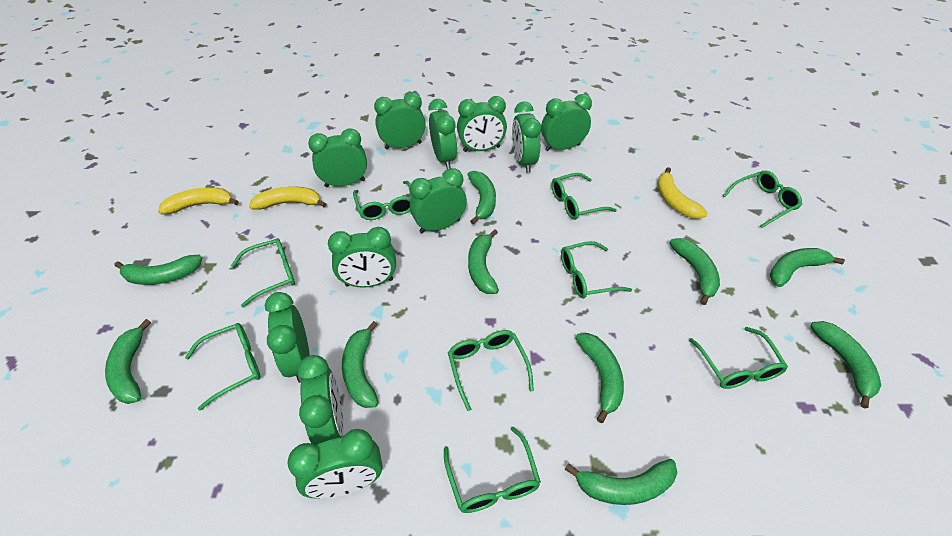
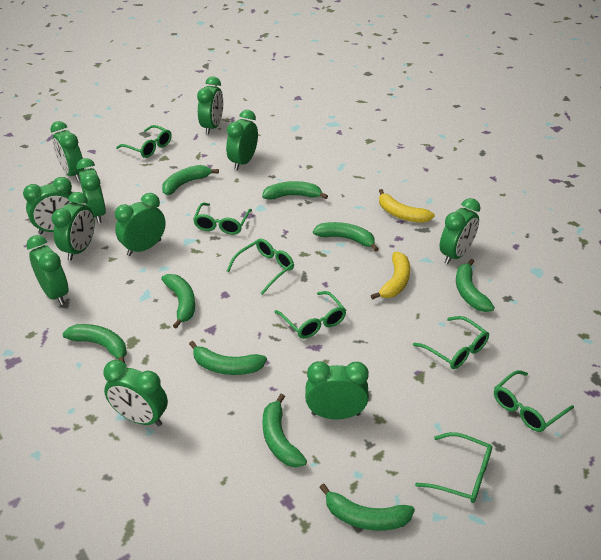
green banana: 10 -> 9
green glasses: 9 -> 7
yellow banana: 3 -> 2

